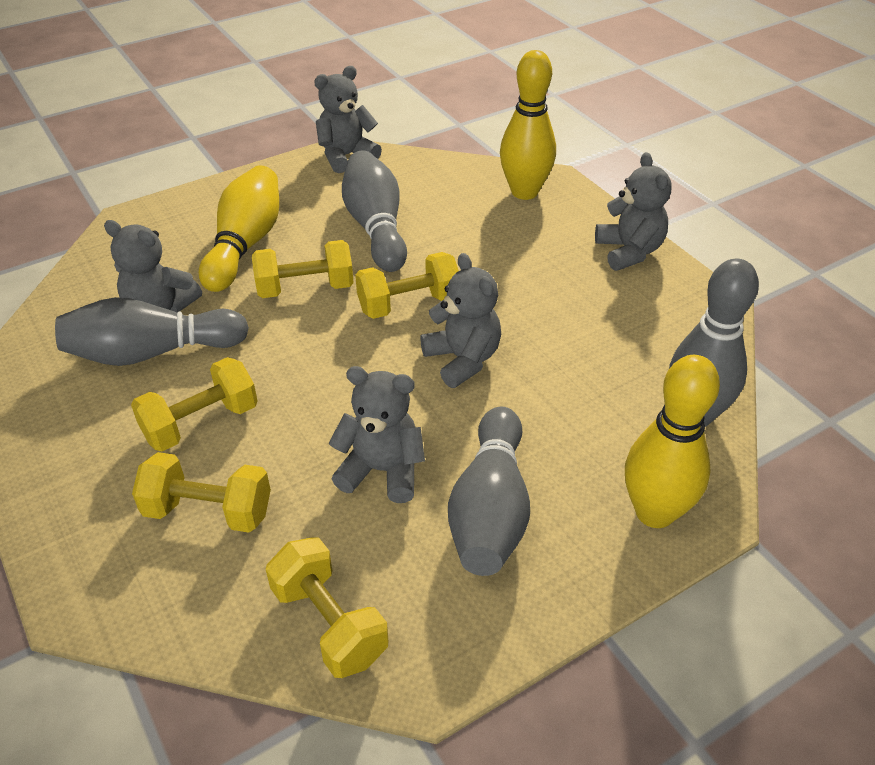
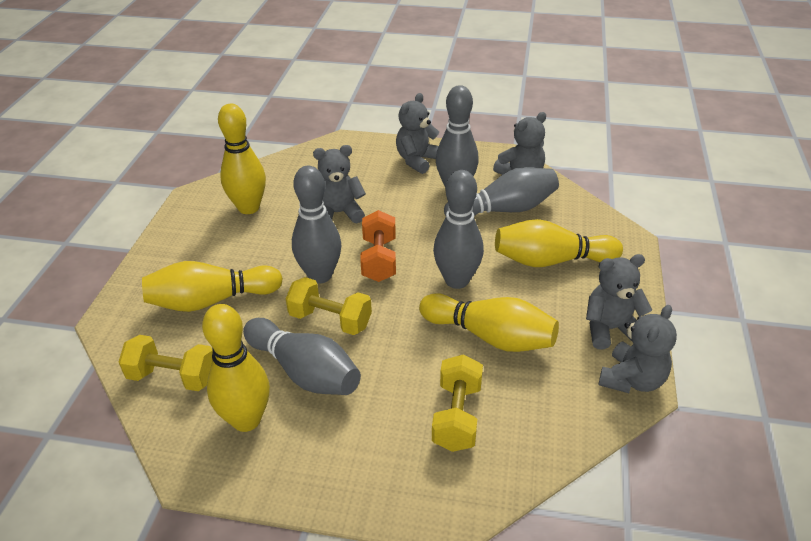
grey bowling pin: 4 -> 5
orange dumbbell: 0 -> 1
yellow bowling pin: 3 -> 5
yellow dumbbell: 5 -> 3

